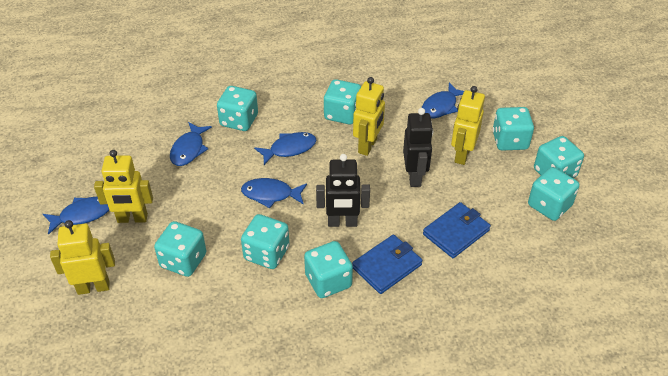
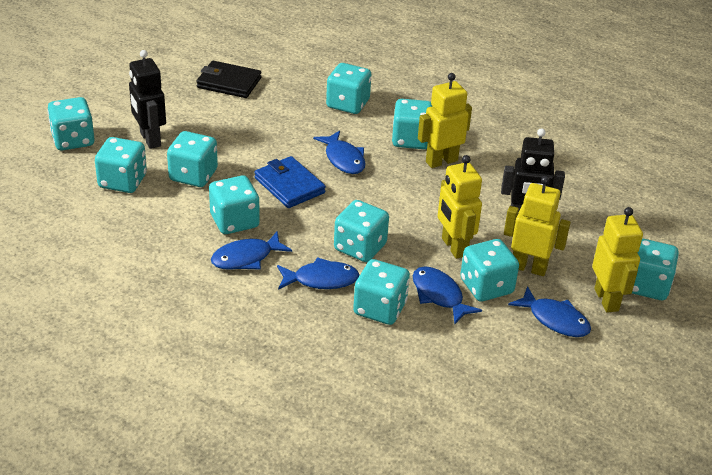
black wallet: 0 -> 1
blue wallet: 2 -> 1
turquoise dice: 8 -> 10

